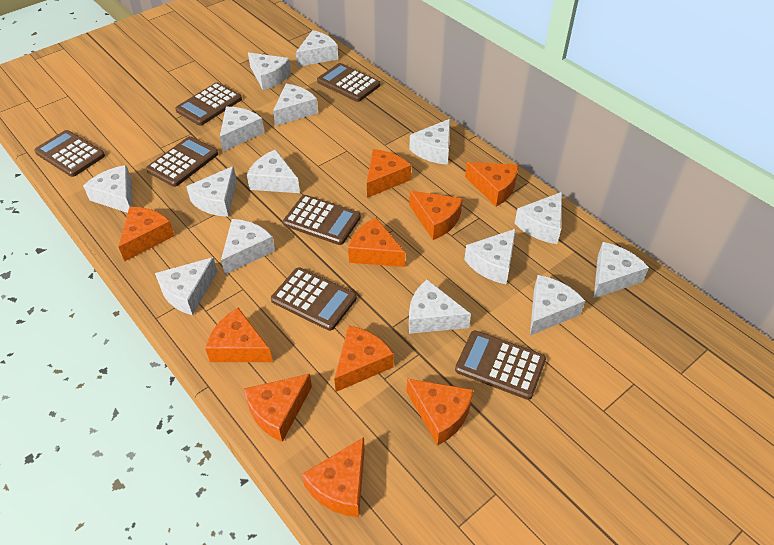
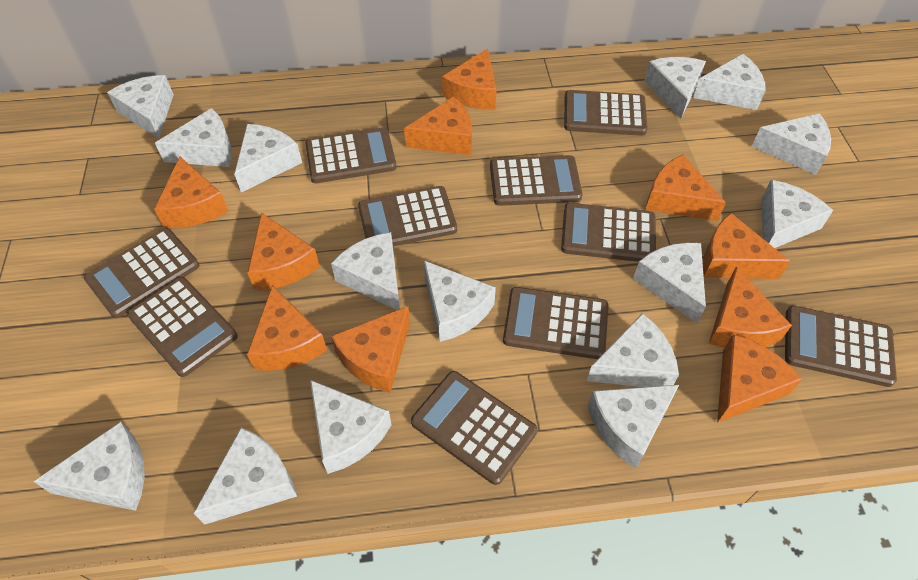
brown calculator: 7 -> 10

